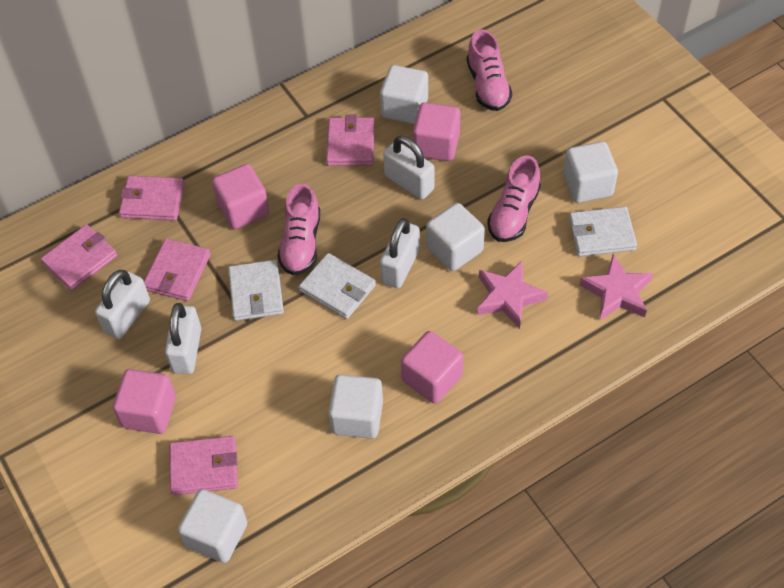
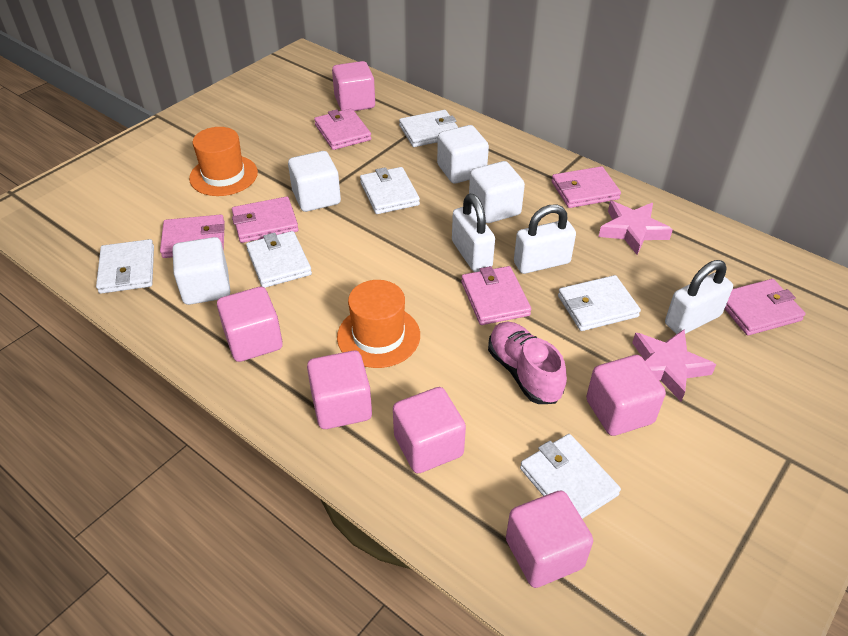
orange hat: 0 -> 2
pink cube: 4 -> 6
pink shoe: 3 -> 1
pink wallet: 5 -> 6
white cube: 5 -> 4
white padlock: 4 -> 3
white wallet: 3 -> 6

